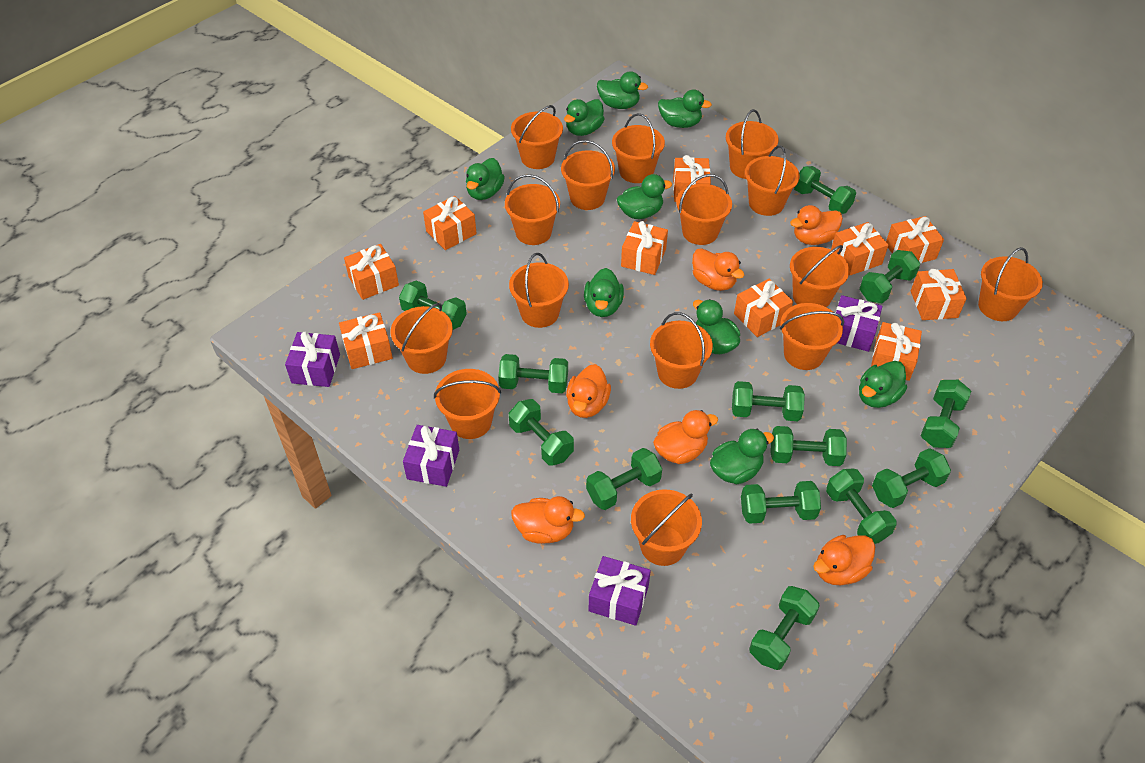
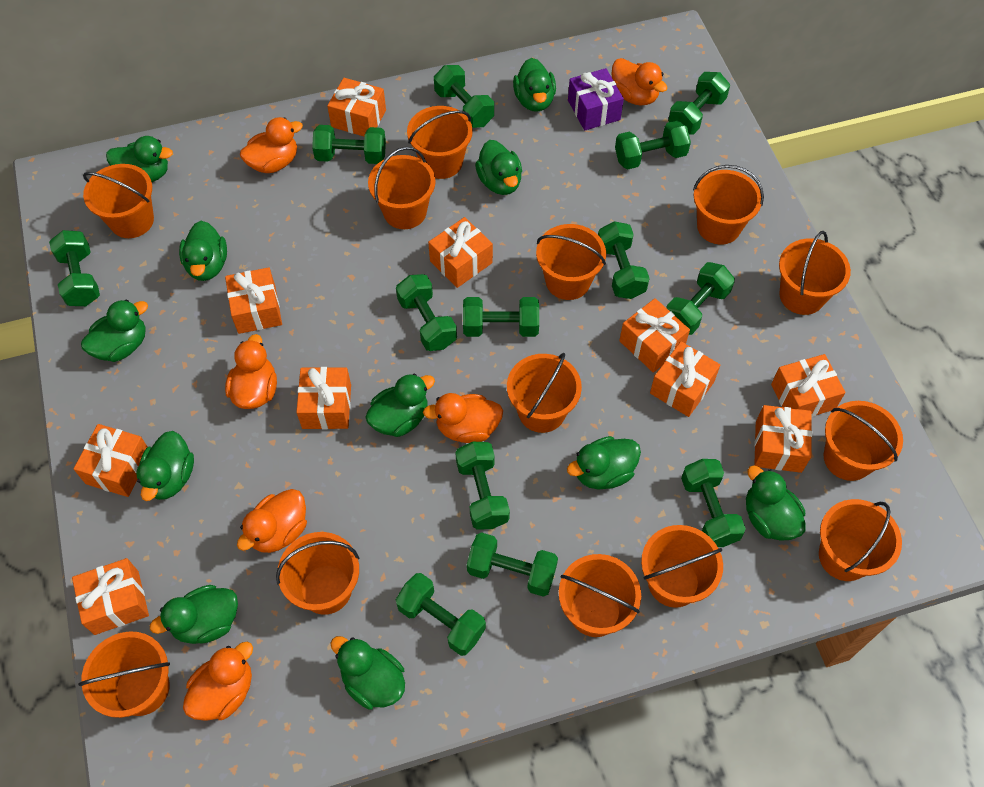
green duck: 9 -> 11
orange bucket: 15 -> 13
purple gift: 4 -> 1

